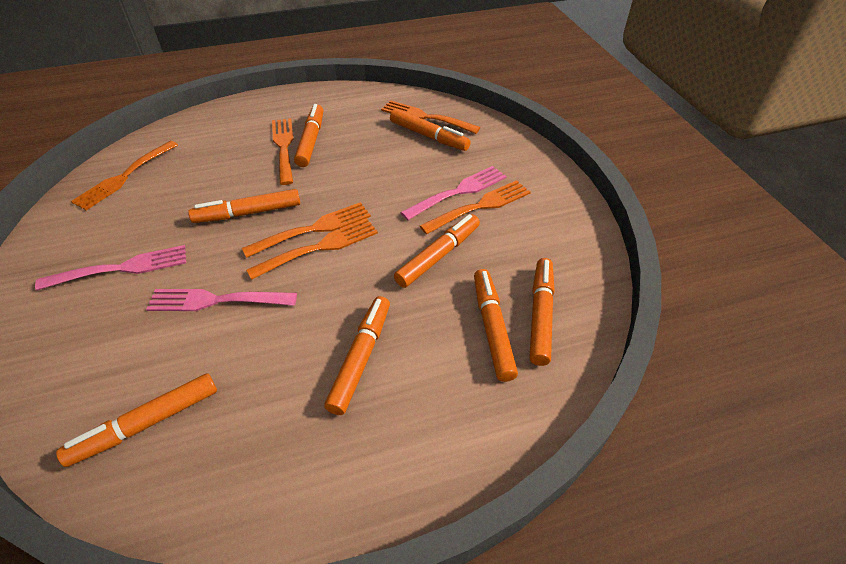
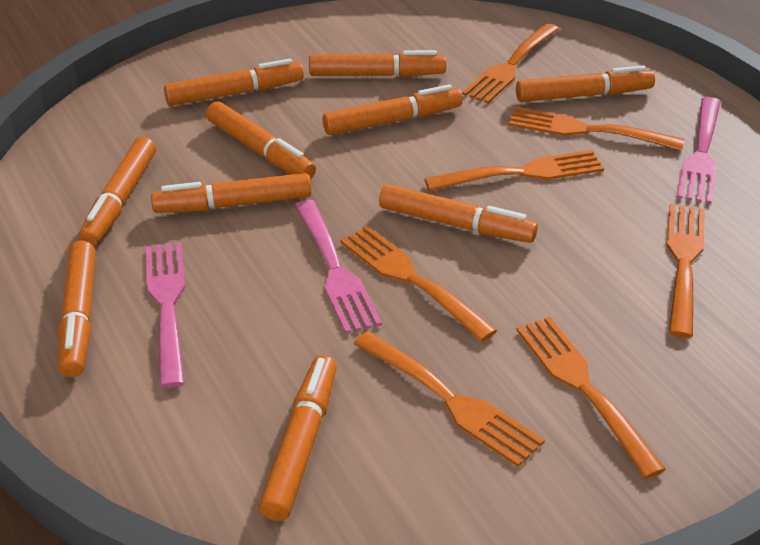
orange fork: 6 -> 7
orange marker: 8 -> 10

